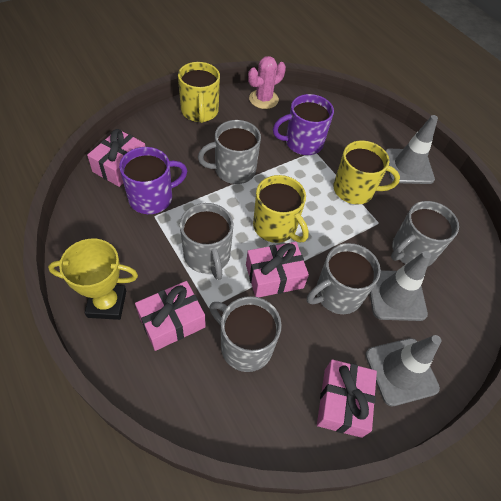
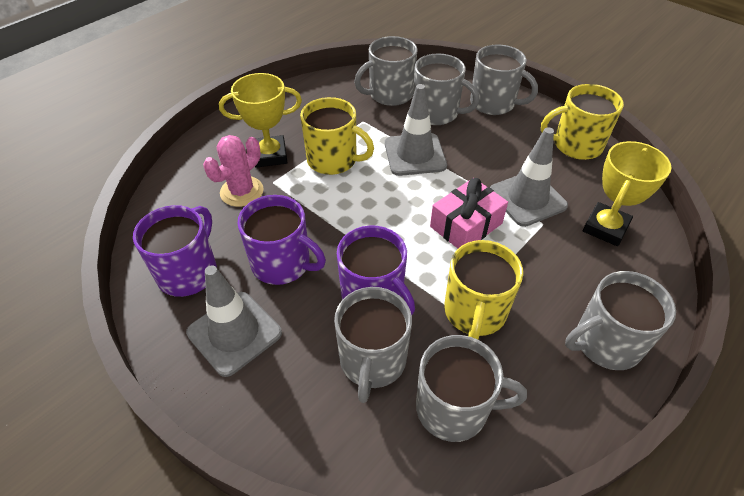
grey mug: 5 -> 6
pink gift: 4 -> 1
purple mug: 2 -> 3
yellow trophy: 1 -> 2

